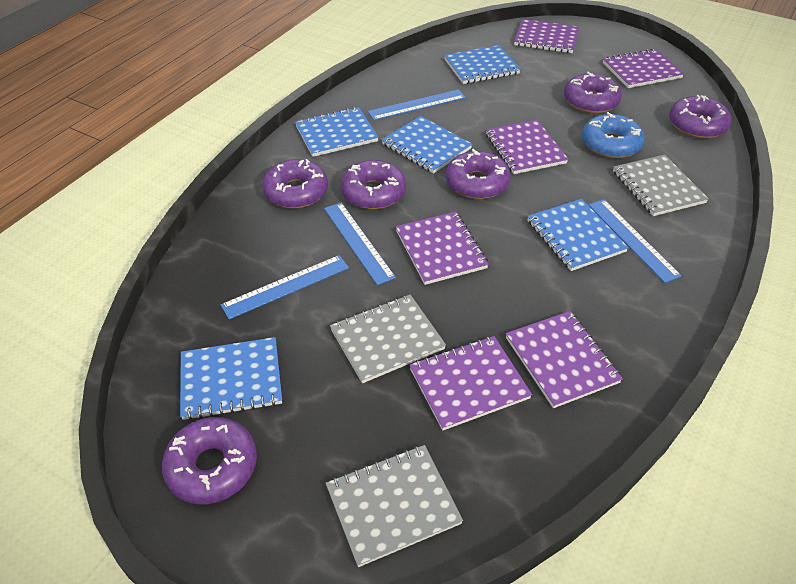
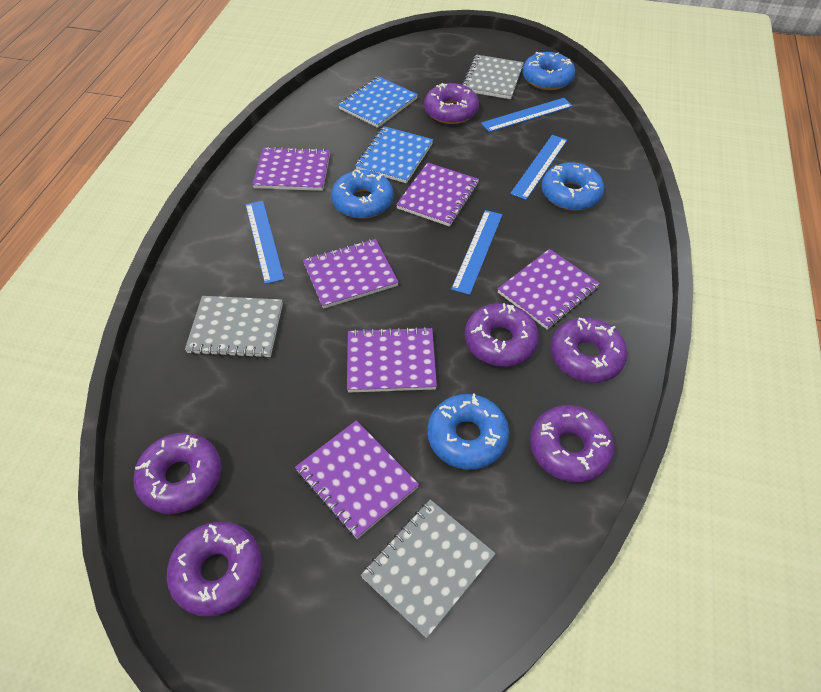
blue donut: 1 -> 4
blue notebook: 5 -> 2

